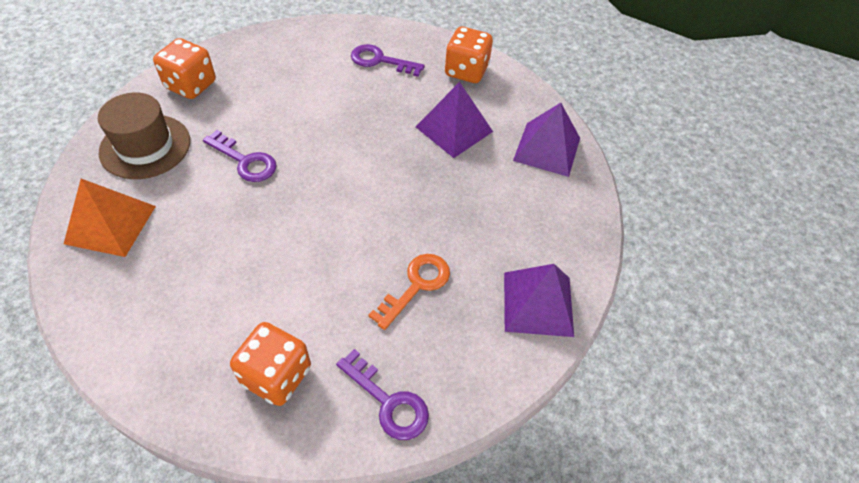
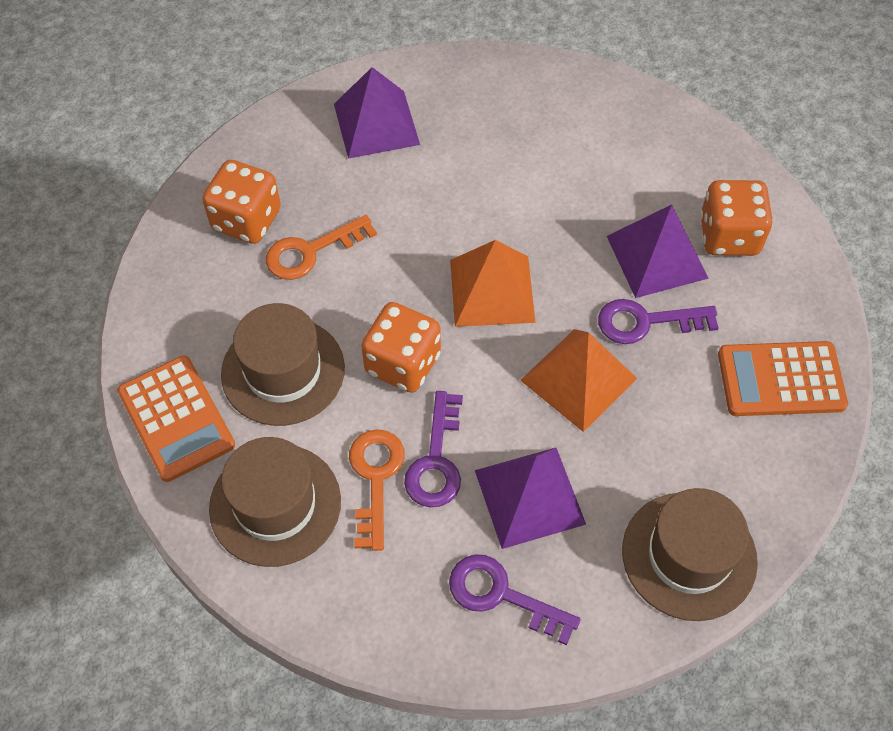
brown hat: 1 -> 3
orange calculator: 0 -> 2
orange key: 1 -> 2
orange pyramid: 1 -> 2

